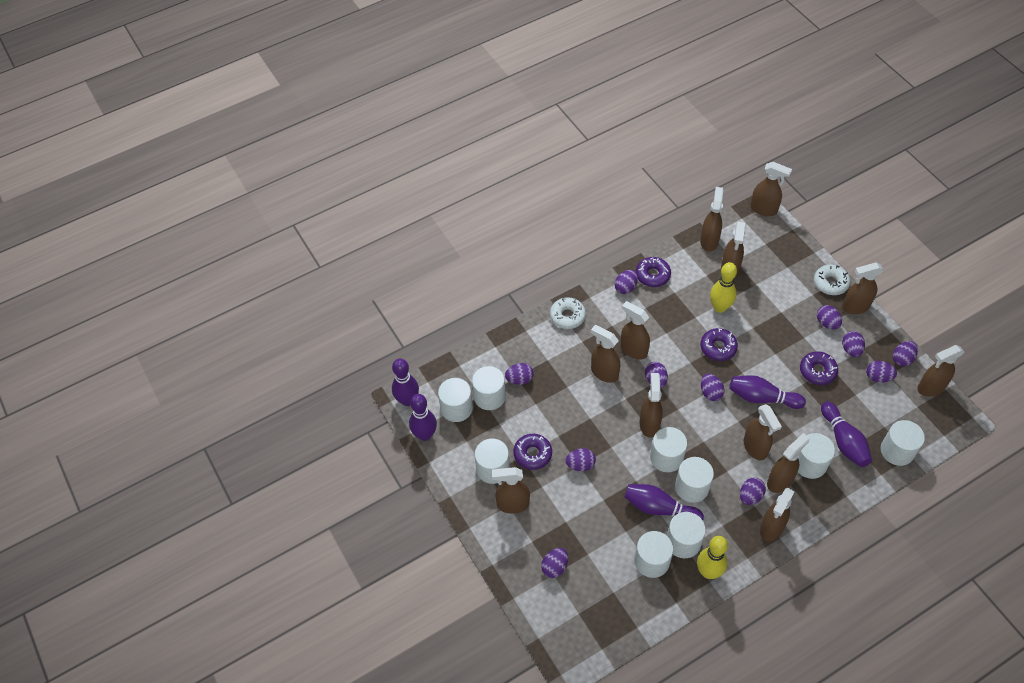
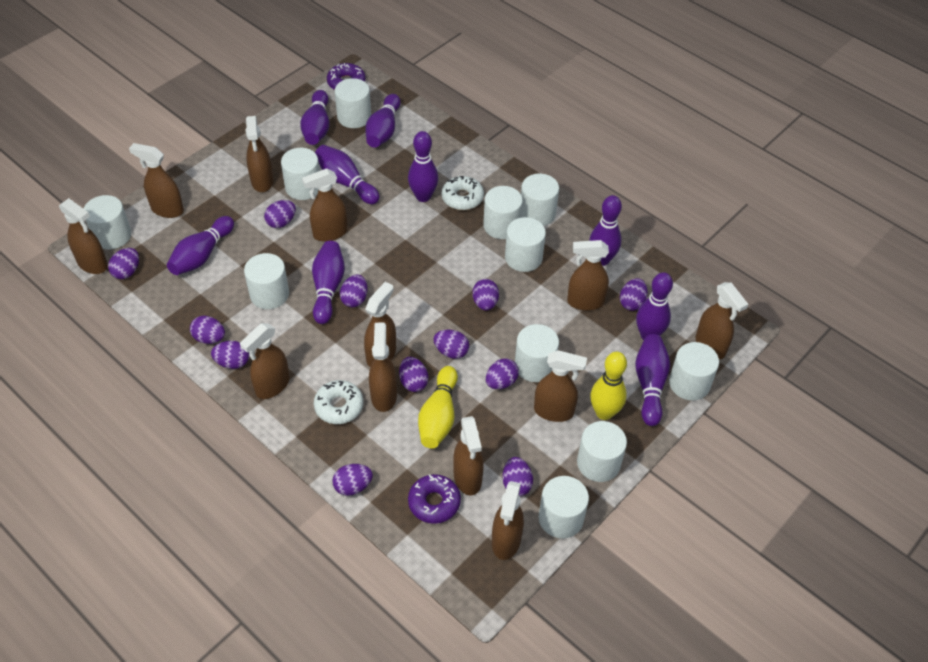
purple bowling pin: 5 -> 9
purple donut: 4 -> 2
purple egg: 11 -> 12
white cylinder: 9 -> 11

